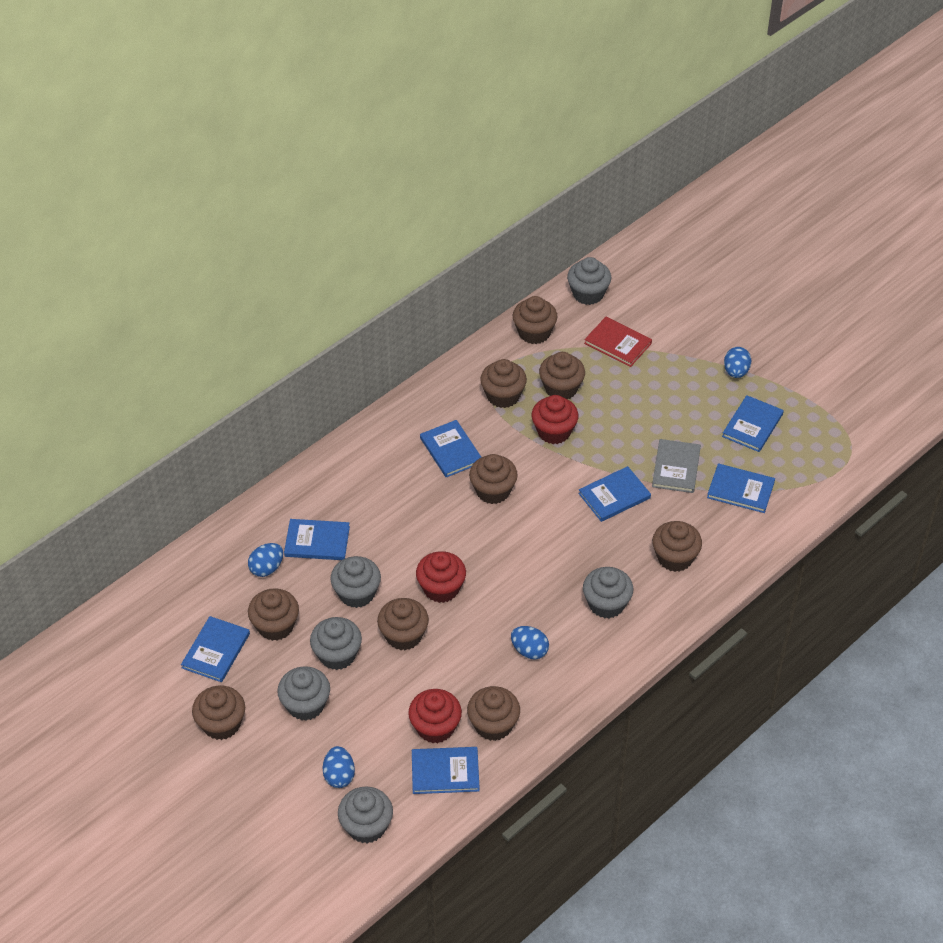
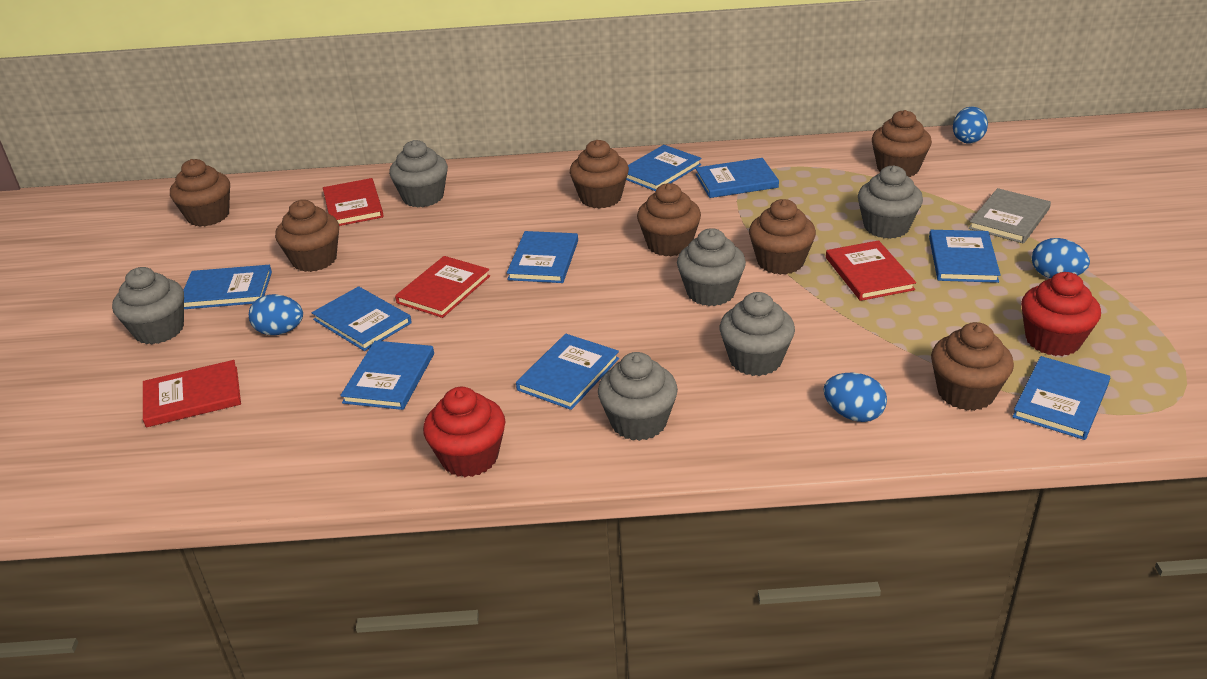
blue book: 7 -> 9
brown cupcake: 9 -> 7
red book: 1 -> 4
red cupcake: 3 -> 2

